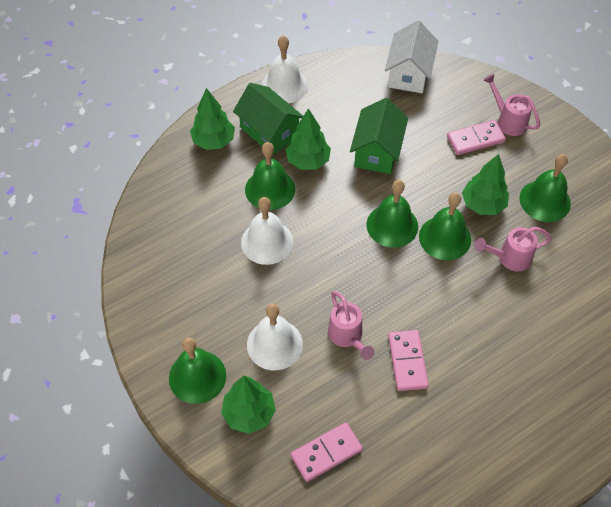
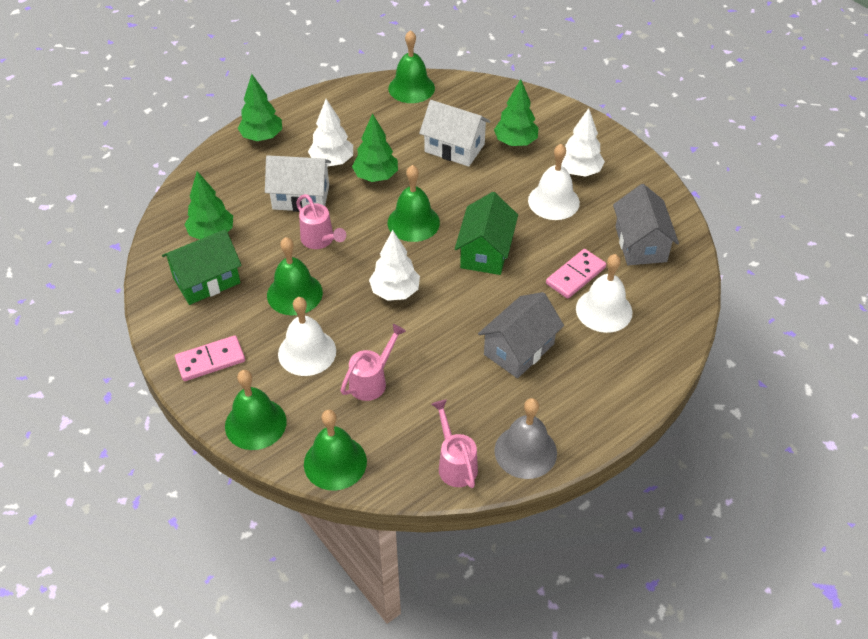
grey bell: 0 -> 1
grey house: 0 -> 2
pink domino: 3 -> 2
white house: 1 -> 2
white tree: 0 -> 3

